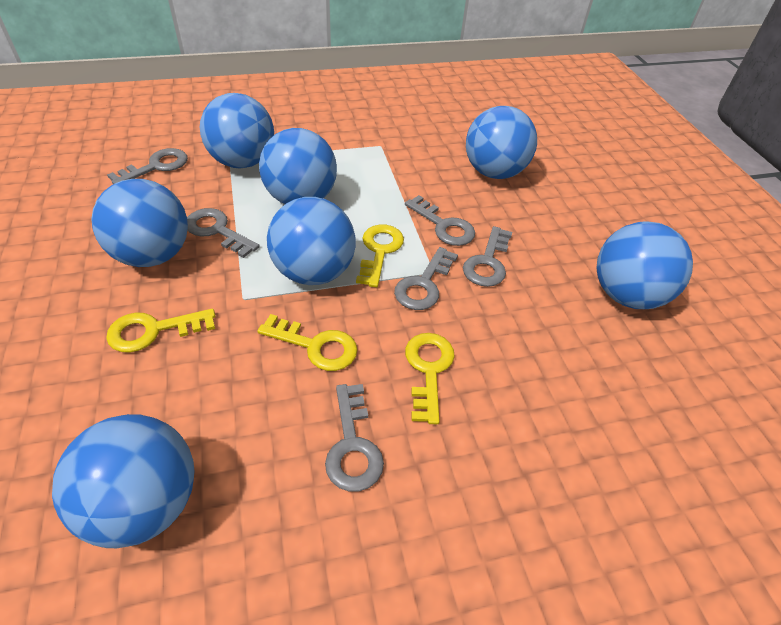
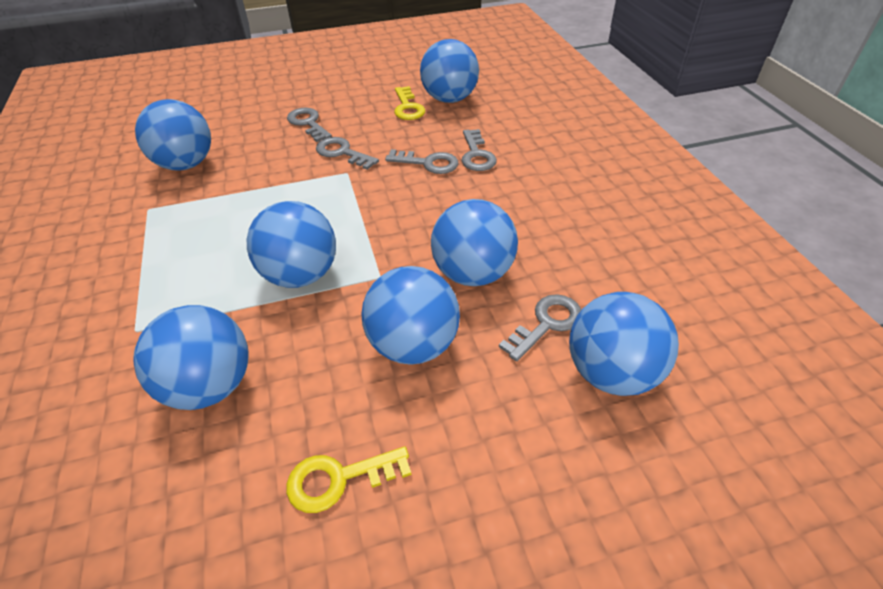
grey key: 6 -> 5
yellow key: 4 -> 2

